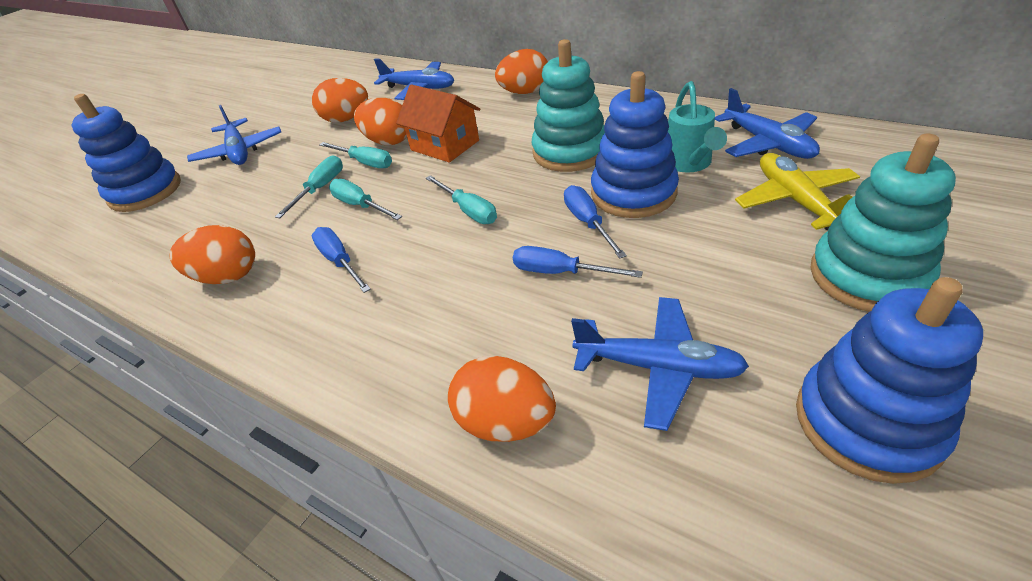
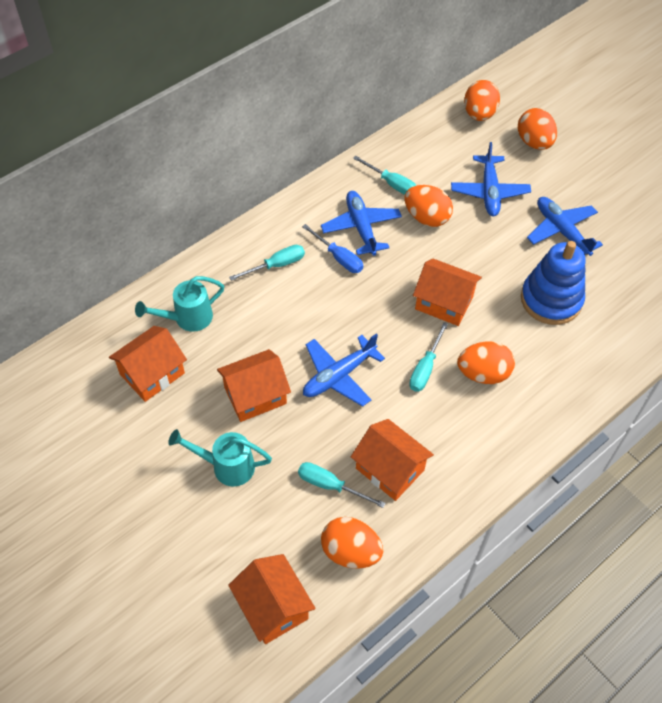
blue screwdriver: 3 -> 1
blue stacking toy: 3 -> 1
orange house: 1 -> 5
turquoise stacking toy: 2 -> 0
turquoise watering can: 1 -> 2
yellow plane: 1 -> 0

